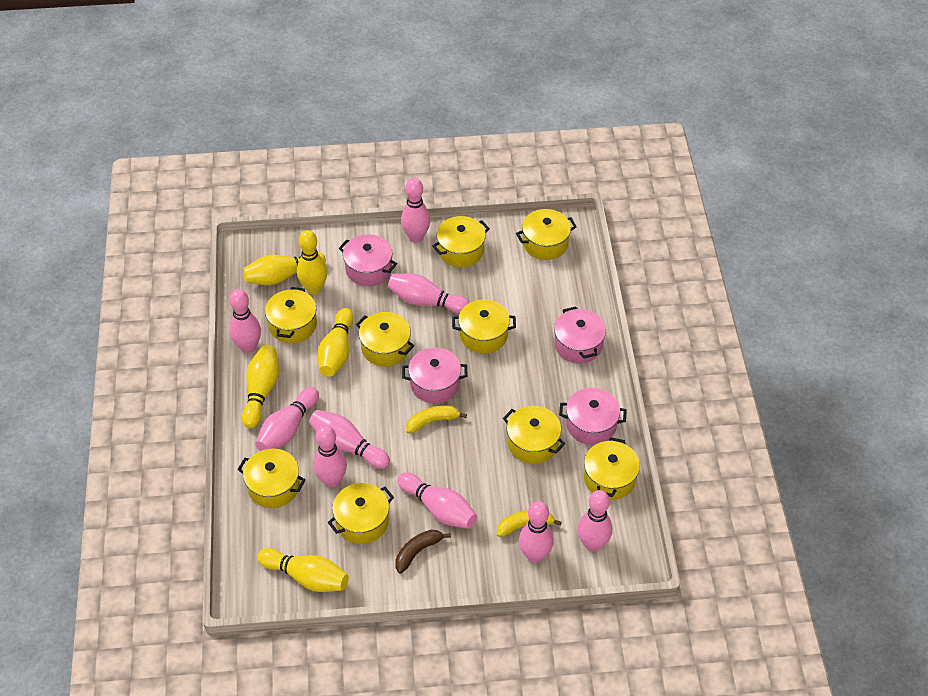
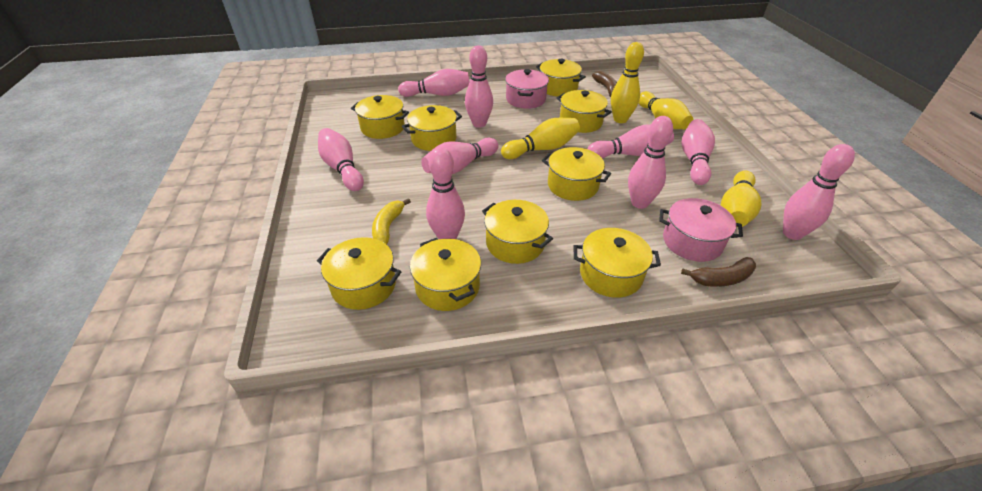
brown banana: 1 -> 2
pink pot: 4 -> 2
yellow banana: 2 -> 1
yellow bowling pin: 5 -> 4

